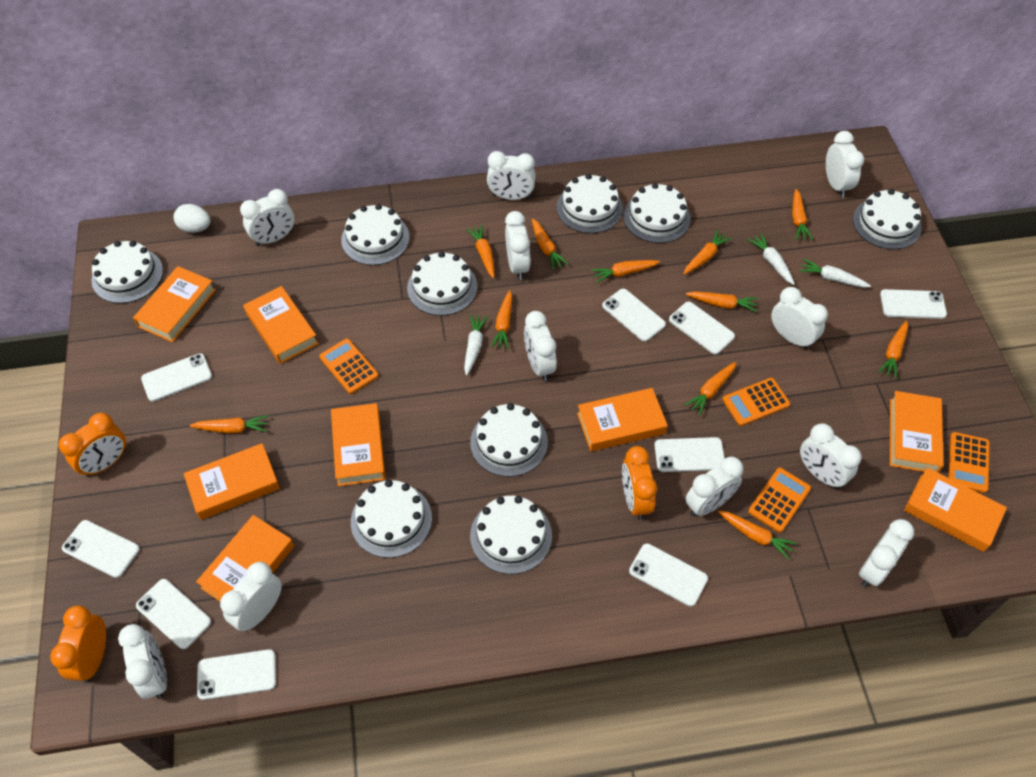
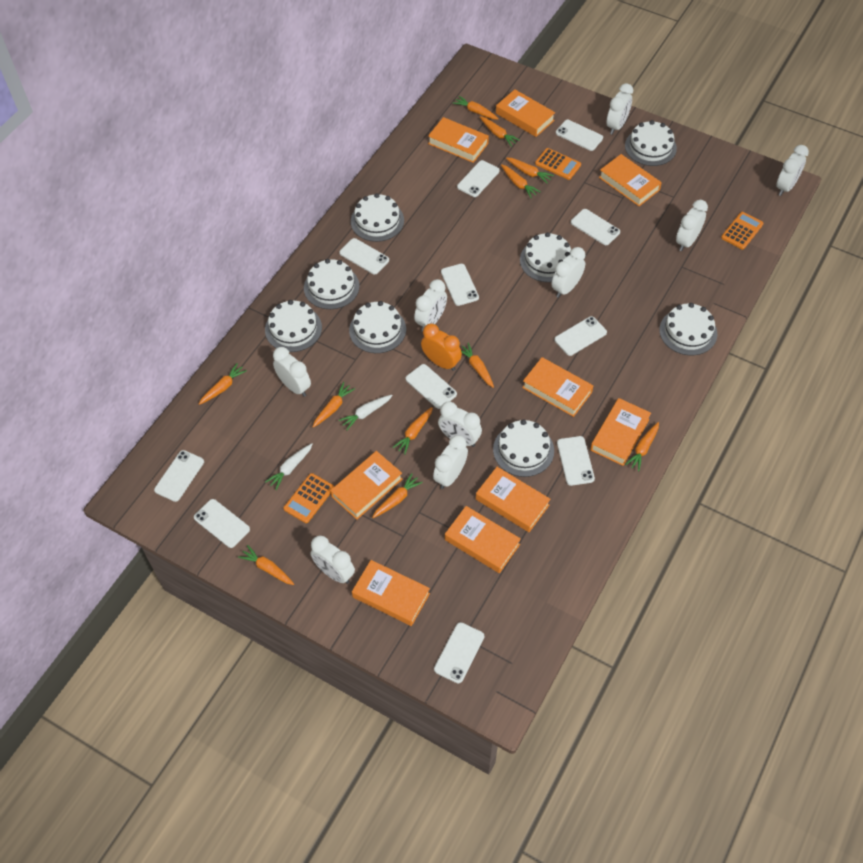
orange book: 8 -> 9
orange calculator: 4 -> 3
orange clock: 3 -> 1
white cake: 9 -> 8
white carrot: 3 -> 2
white clock: 11 -> 9
white egg: 1 -> 0
white phone: 9 -> 11

